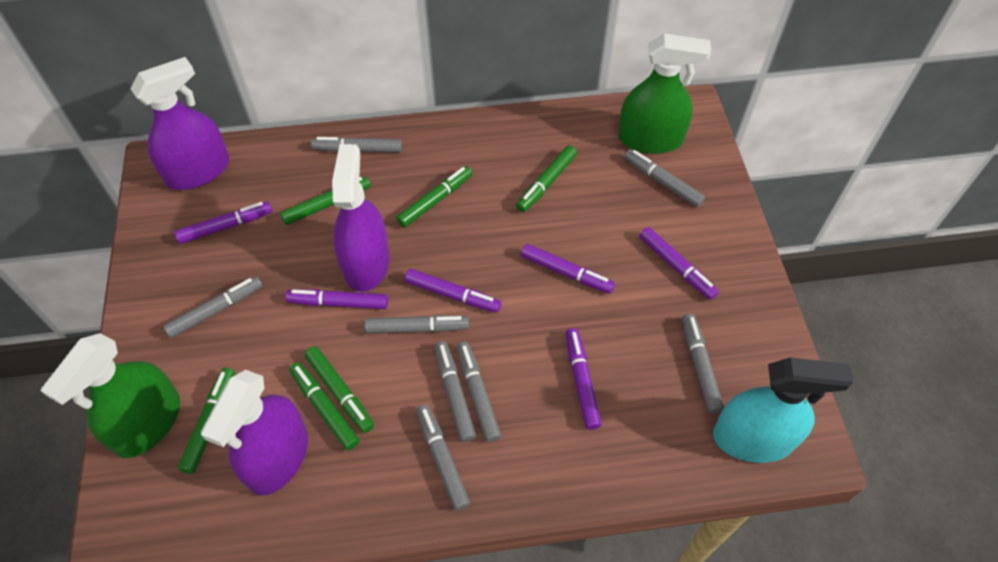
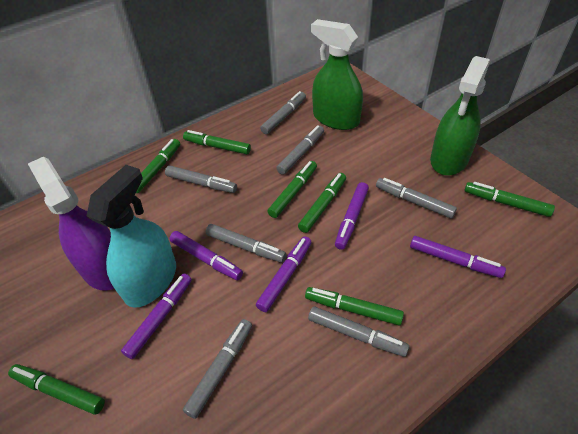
green marker: 6 -> 7
grey marker: 8 -> 7
purple marker: 6 -> 5
purple spray bottle: 3 -> 1

